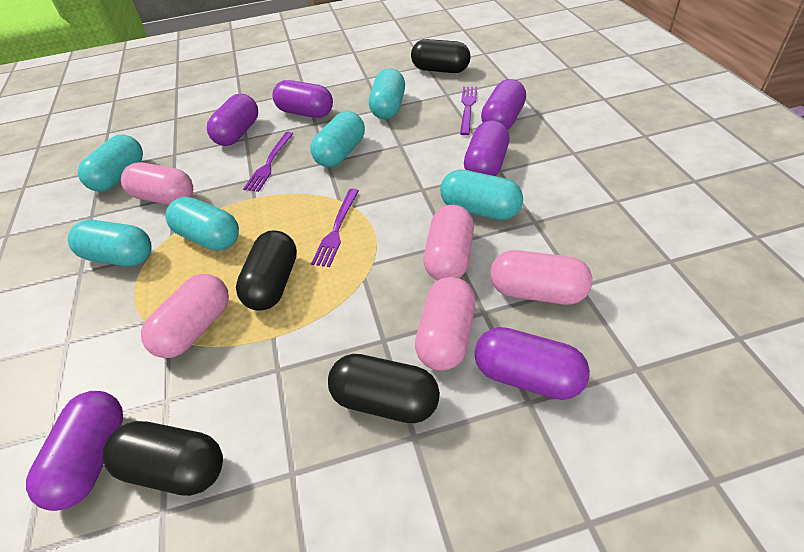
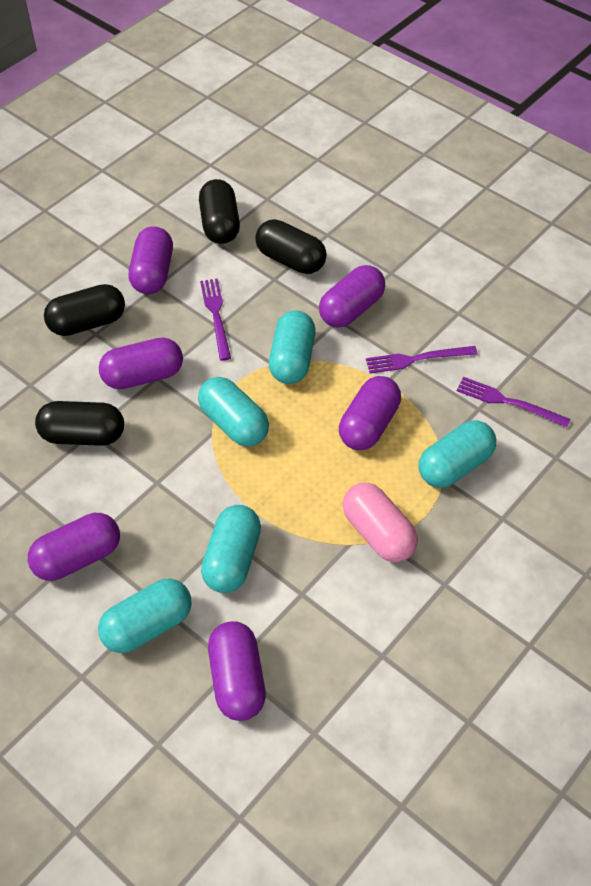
pink capsule: 5 -> 1
turquoise capsule: 6 -> 5

